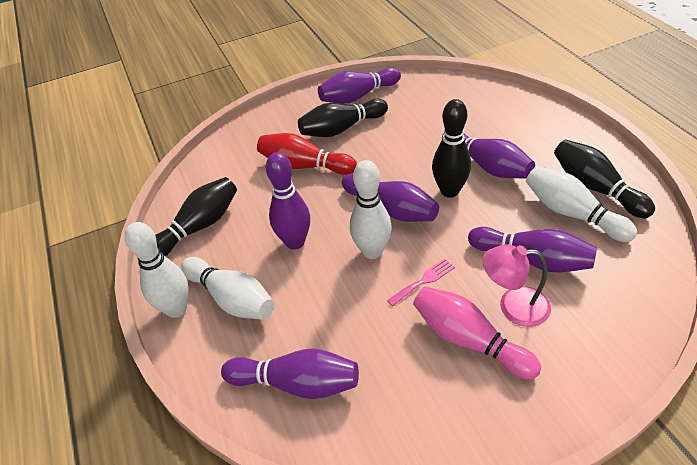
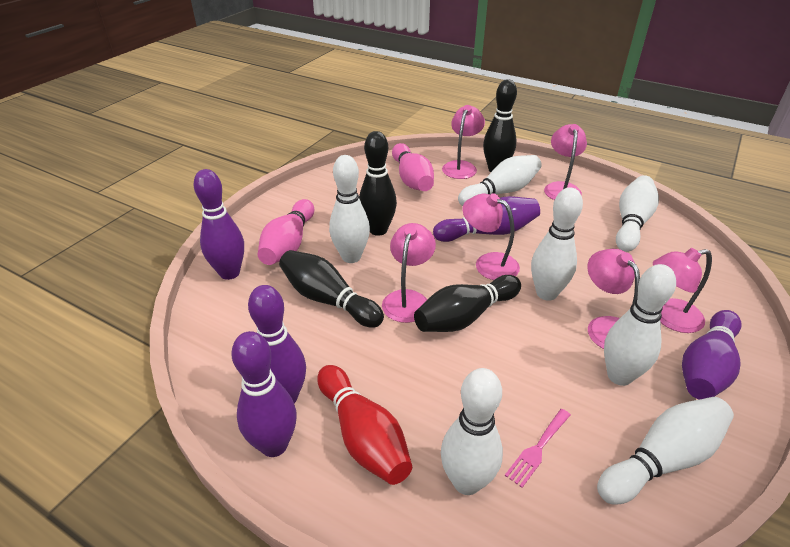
pink bowling pin: 1 -> 2
pink lamp: 1 -> 6
purple bowling pin: 6 -> 5
white bowling pin: 4 -> 7

